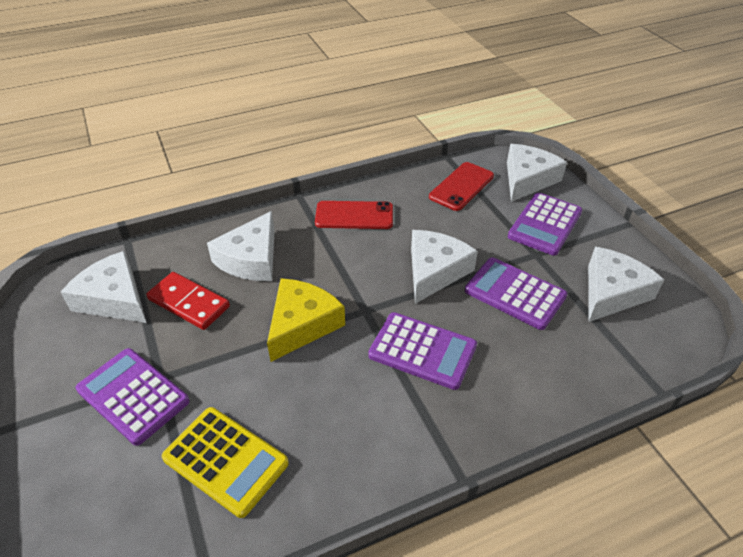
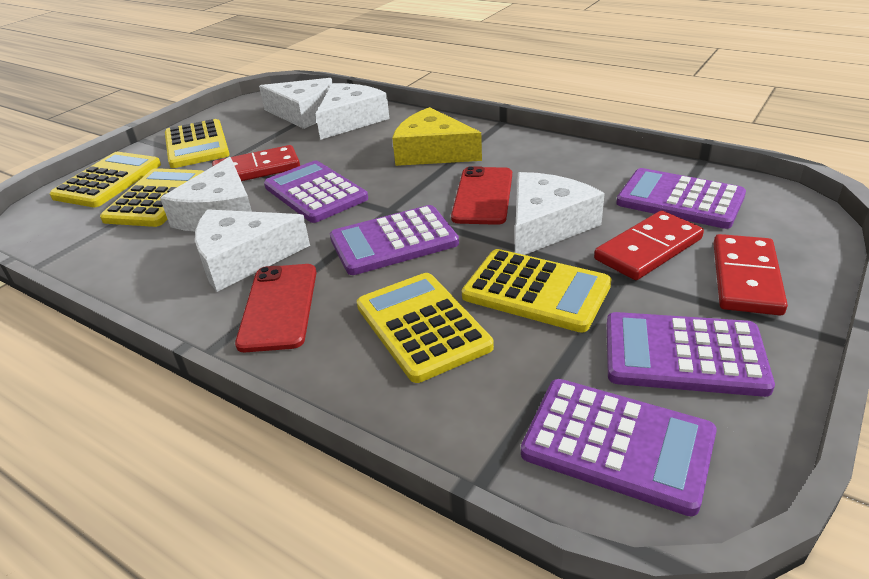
purple calculator: 4 -> 5
red domino: 1 -> 3
yellow calculator: 1 -> 5

